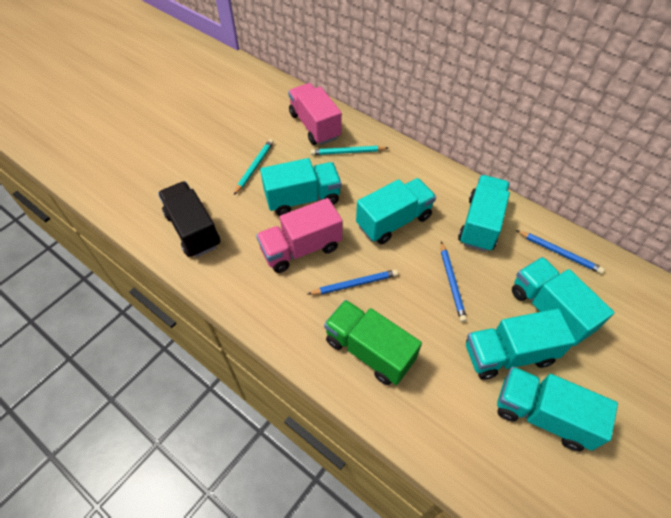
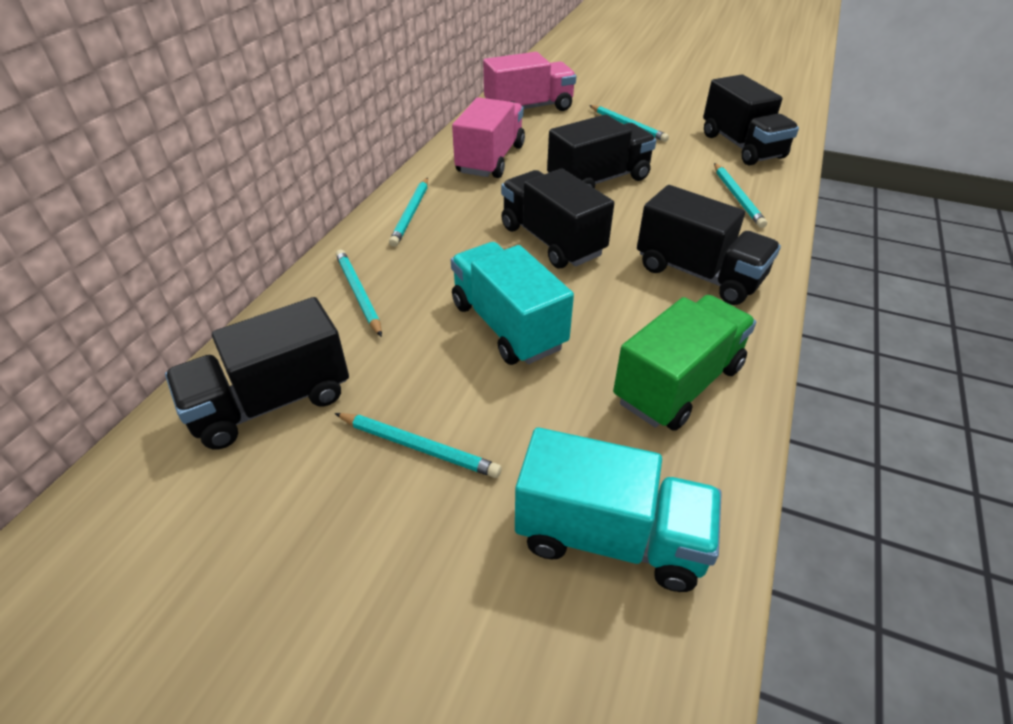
black truck: 1 -> 5
blue pencil: 3 -> 0
turquoise pencil: 2 -> 5
turquoise truck: 6 -> 2

